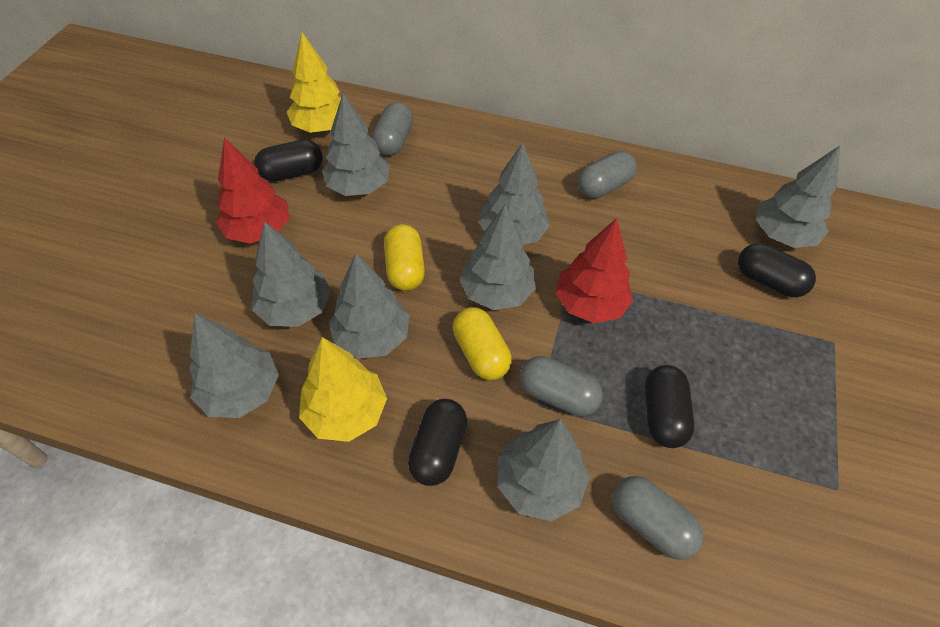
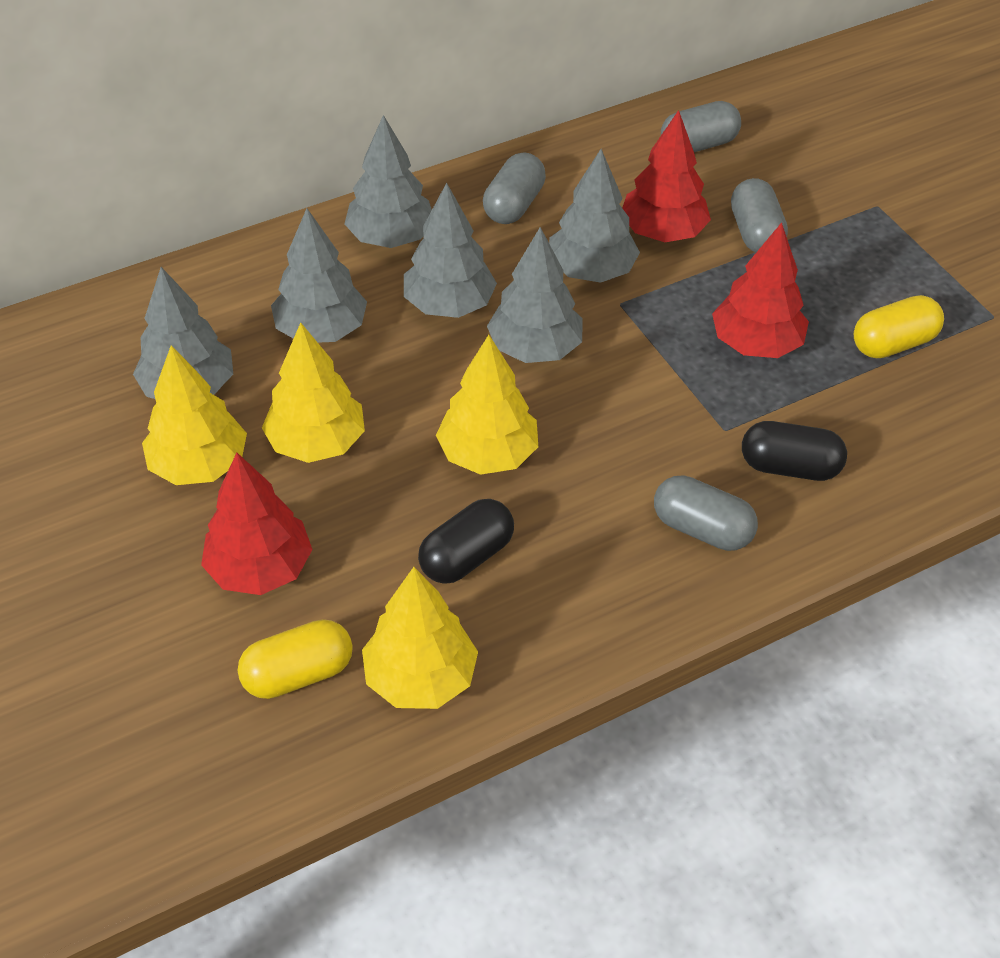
black capsule: 4 -> 2
grey tree: 8 -> 6
red tree: 2 -> 3
yellow tree: 2 -> 4

